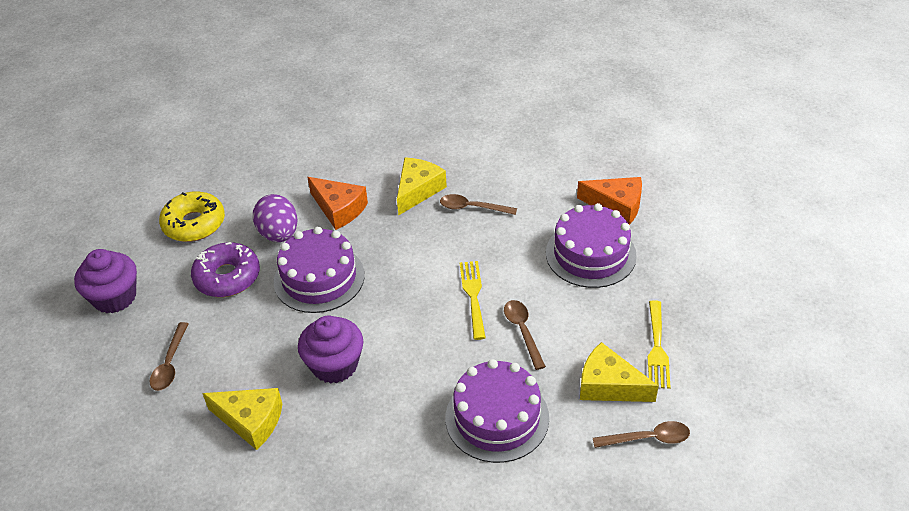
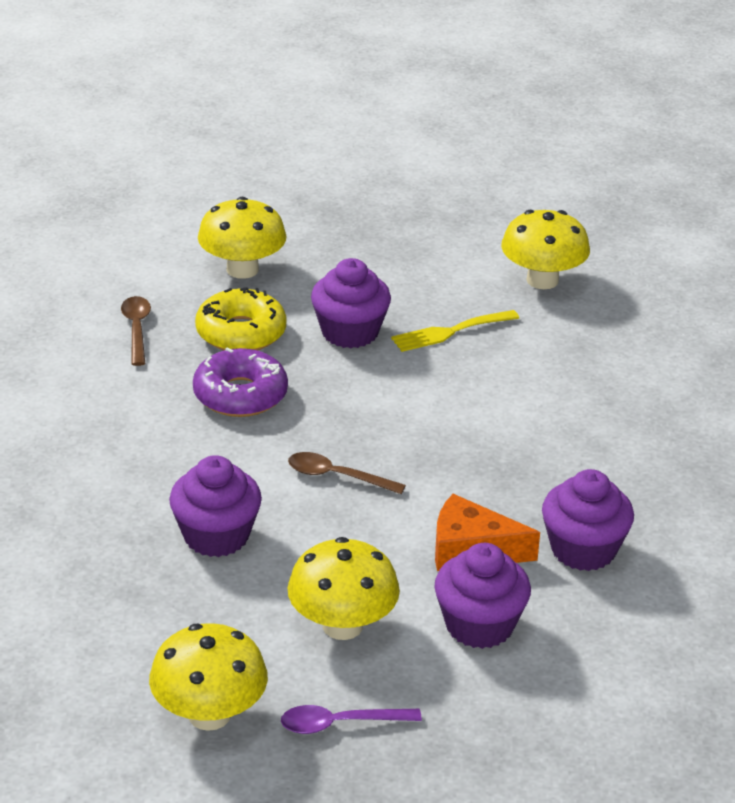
brown spoon: 4 -> 2
orange cheese: 2 -> 1
purple cake: 3 -> 0
purple cupcake: 2 -> 4
purple egg: 1 -> 0
purple spoon: 0 -> 1
yellow cheese: 3 -> 0
yellow fork: 2 -> 1
yellow mushroom: 0 -> 4

